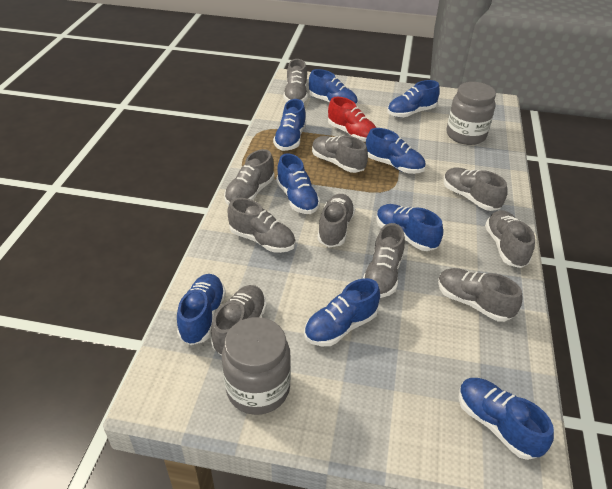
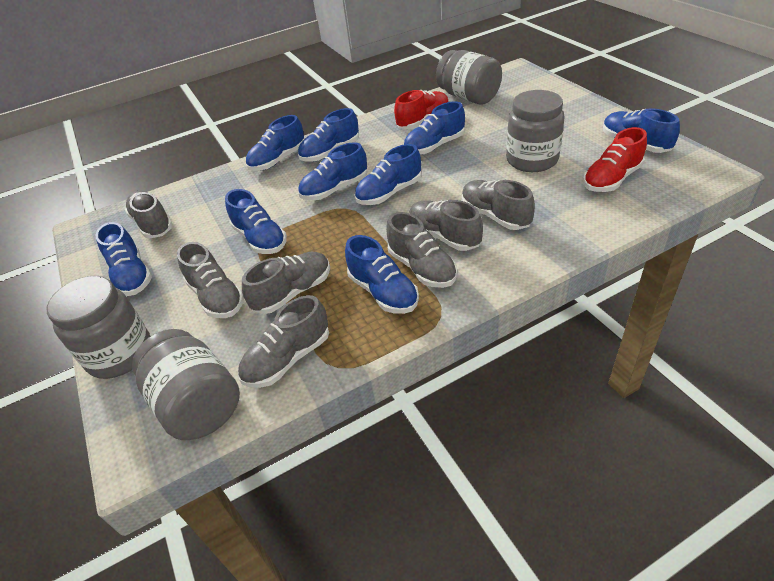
grey jar: 2 -> 4
grey shoe: 10 -> 7
red shoe: 1 -> 2

